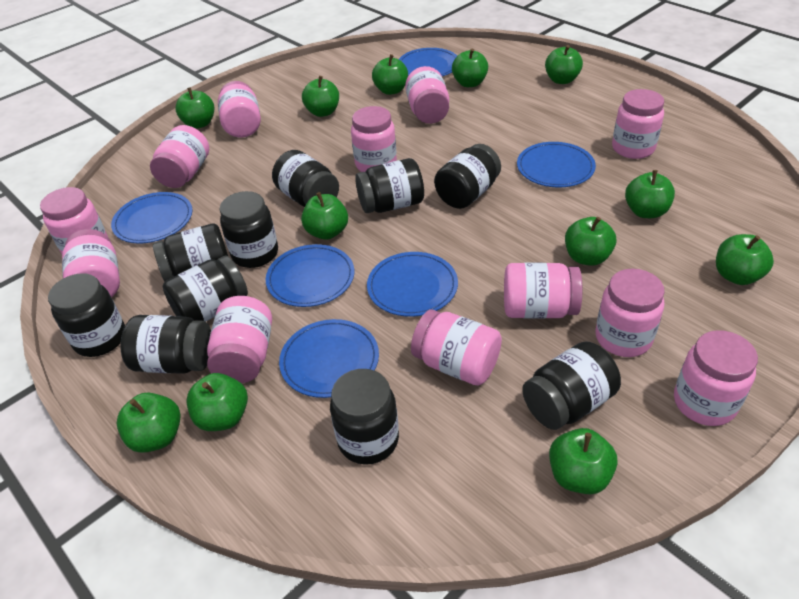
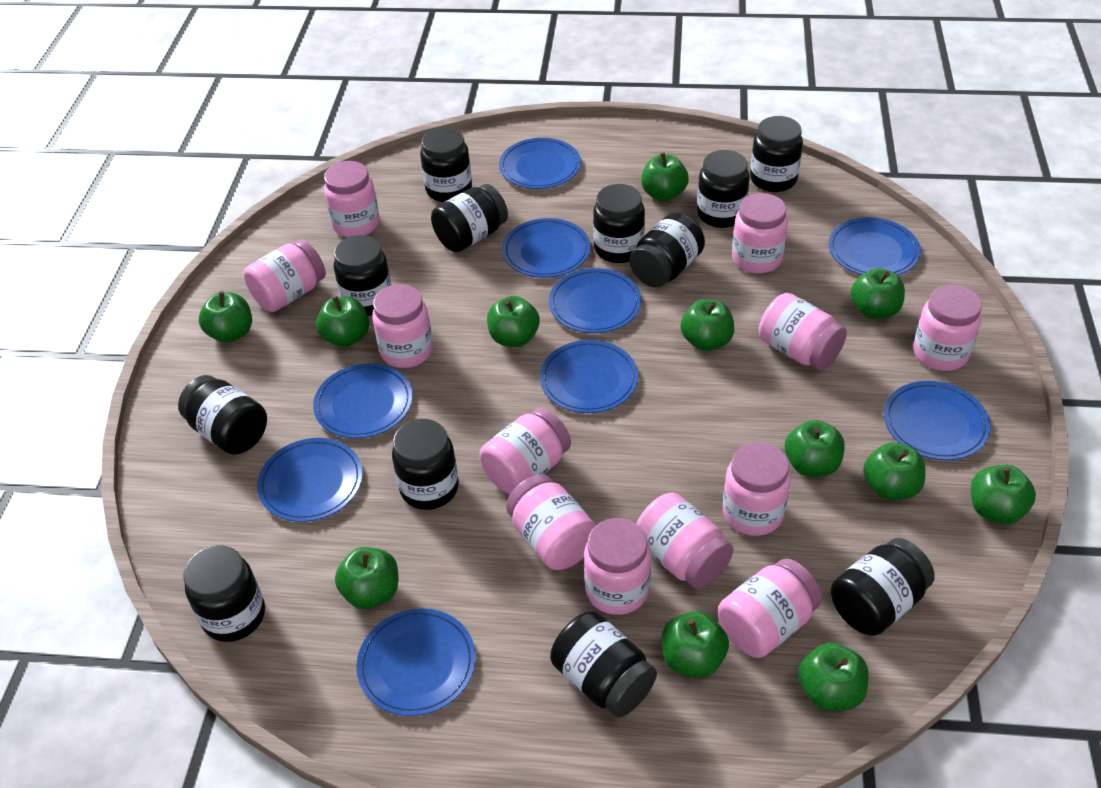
black jar: 10 -> 12
blue plate: 6 -> 9

